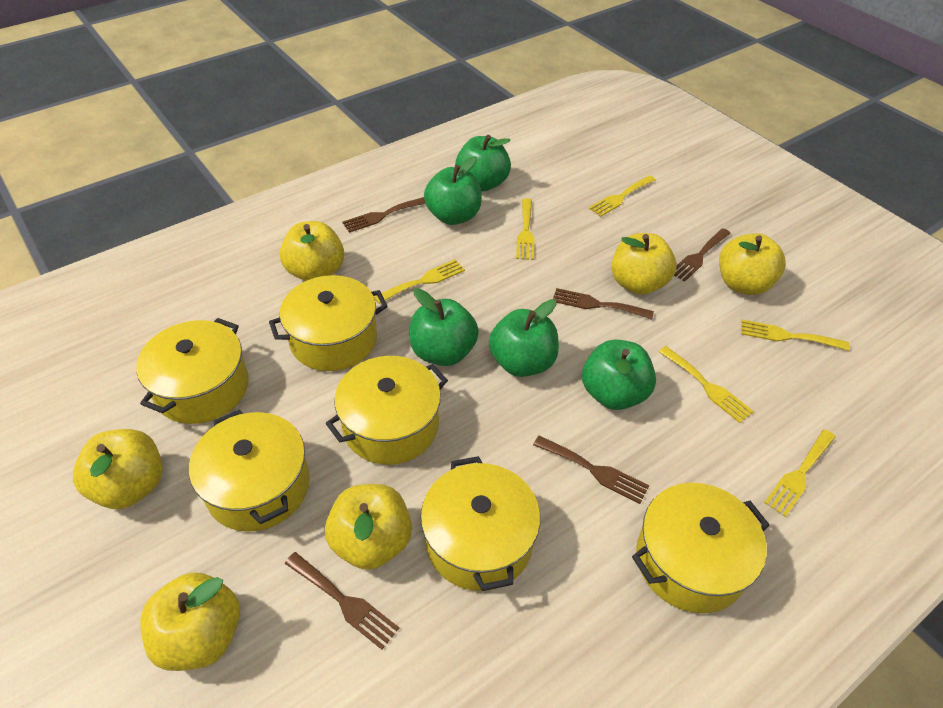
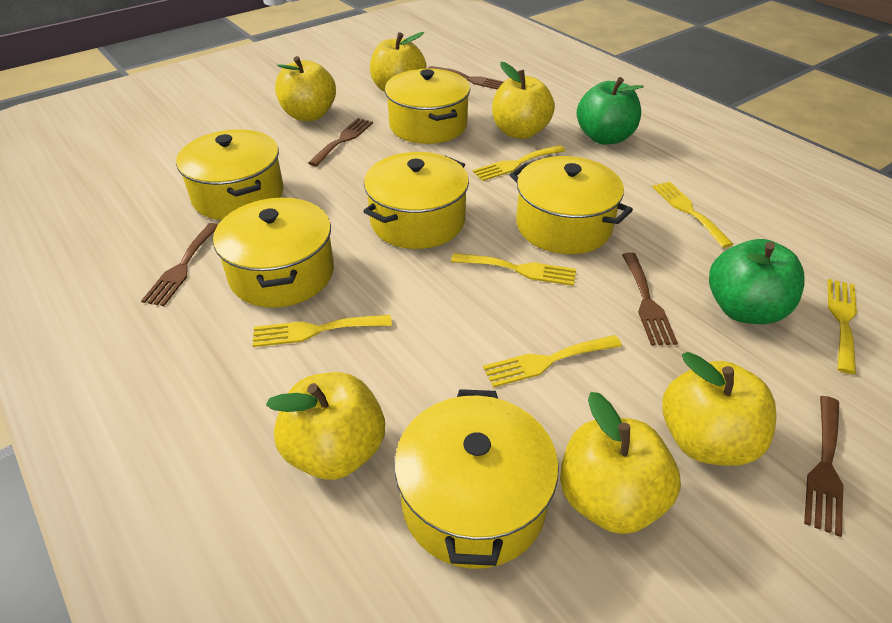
green apple: 5 -> 2

